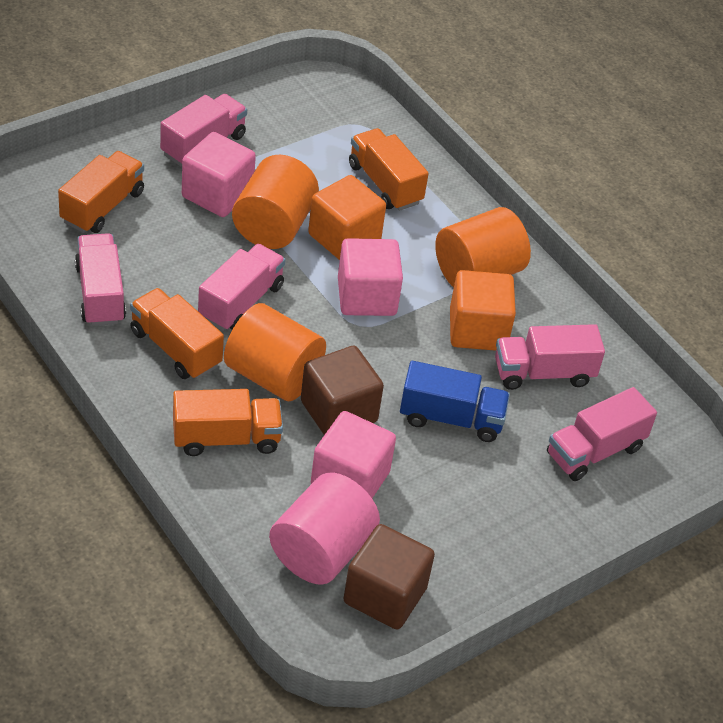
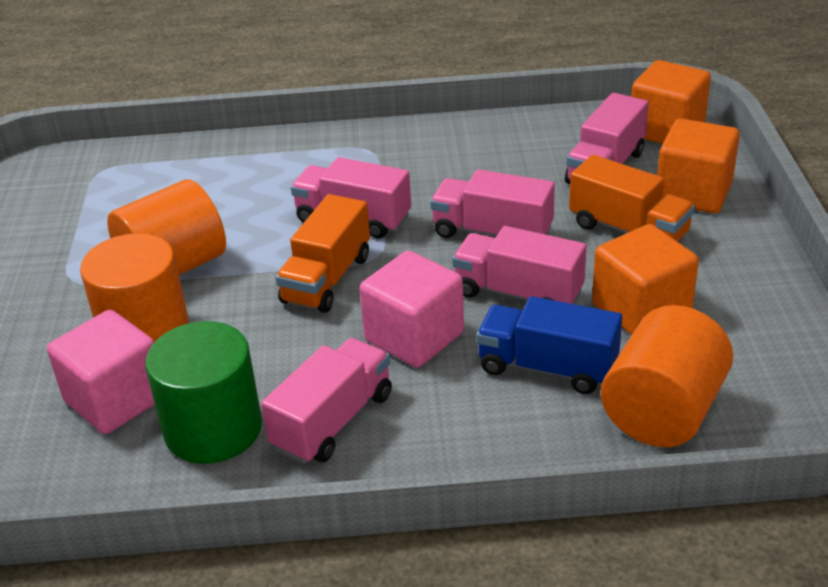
brown cube: 2 -> 0
green cylinder: 0 -> 1
orange cube: 2 -> 3
orange truck: 4 -> 2
pink cube: 3 -> 2
pink cylinder: 1 -> 0

